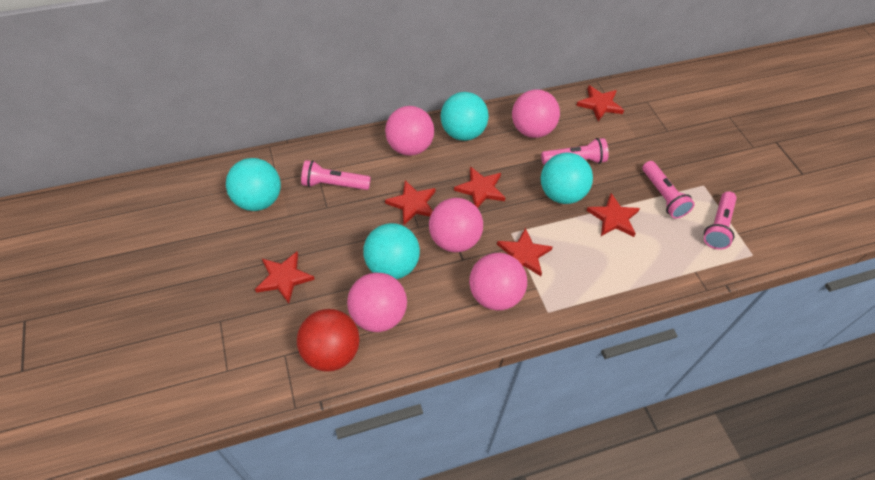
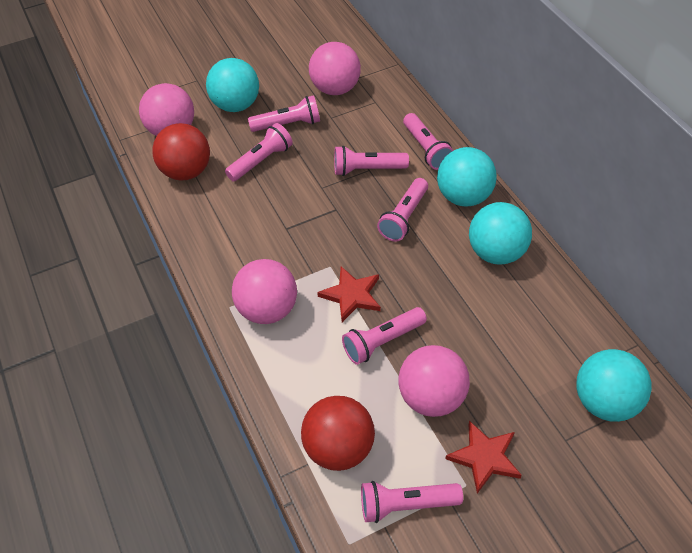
pink ball: 5 -> 4
pink flashlight: 4 -> 7
red ball: 1 -> 2
red star: 6 -> 2

